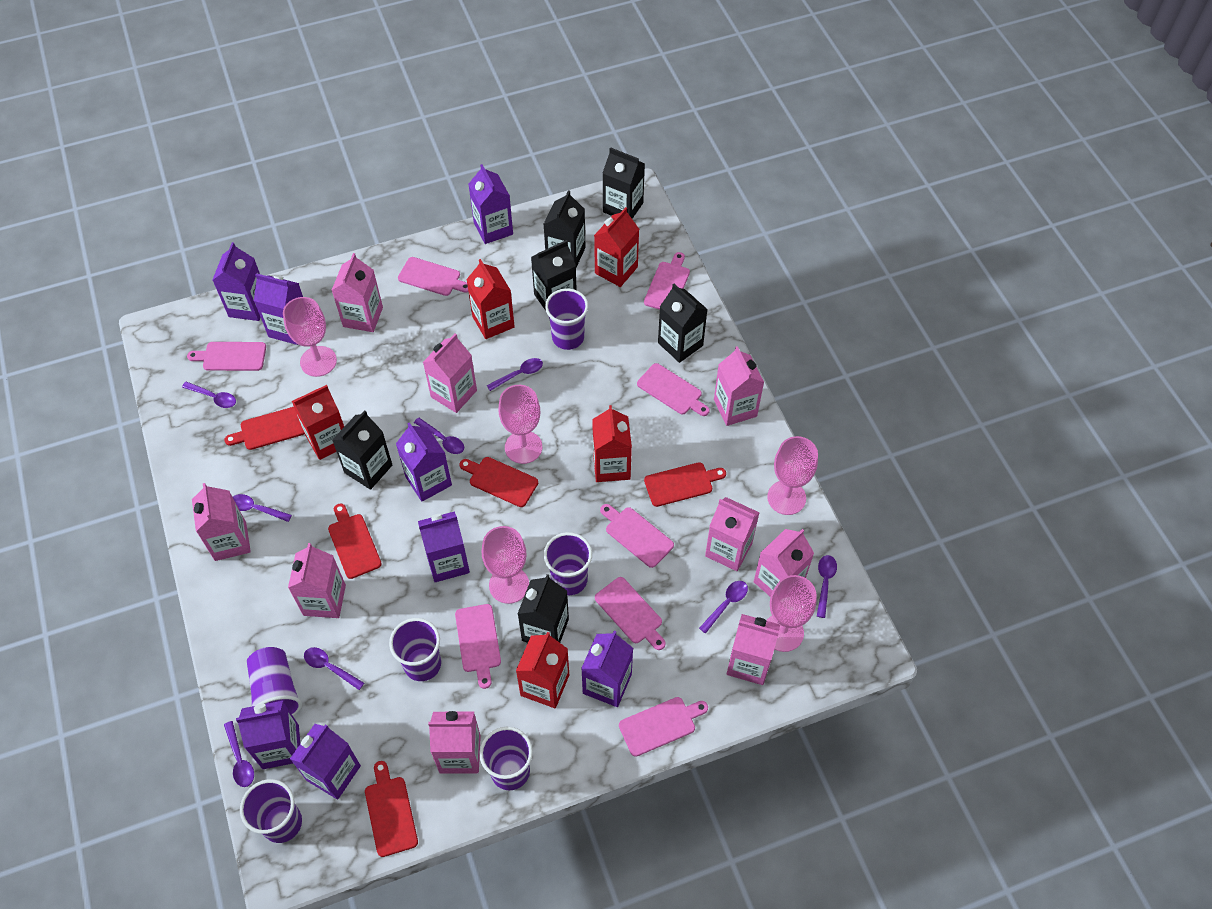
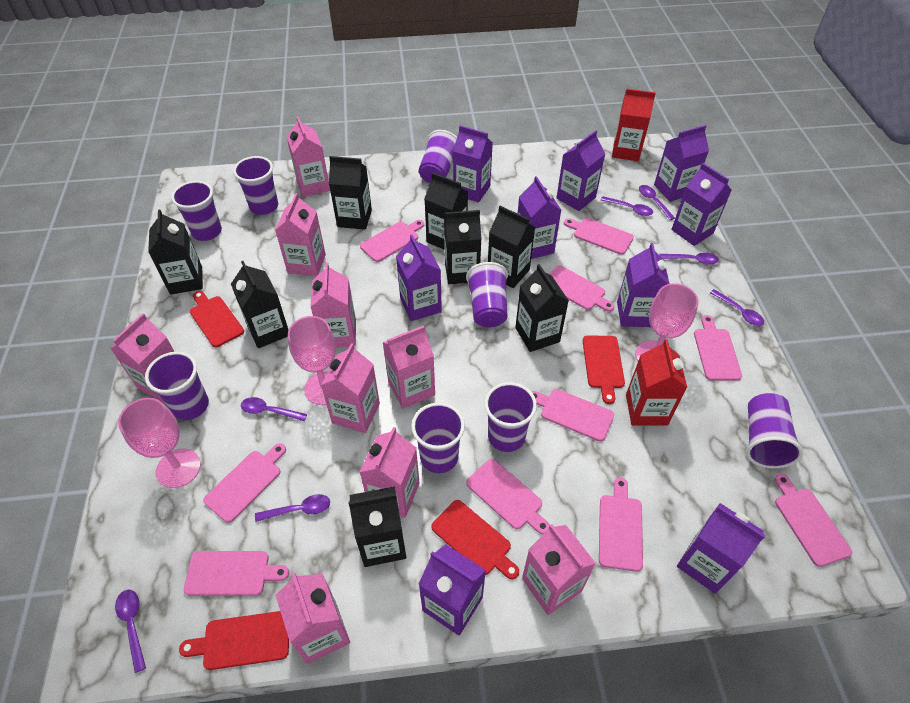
black carton: 6 -> 8
pink cutting board: 8 -> 10
pink goblet: 5 -> 3
purple carton: 8 -> 9
purple cup: 6 -> 8
purple spoon: 8 -> 7
red carton: 5 -> 2
red cutting board: 5 -> 4

